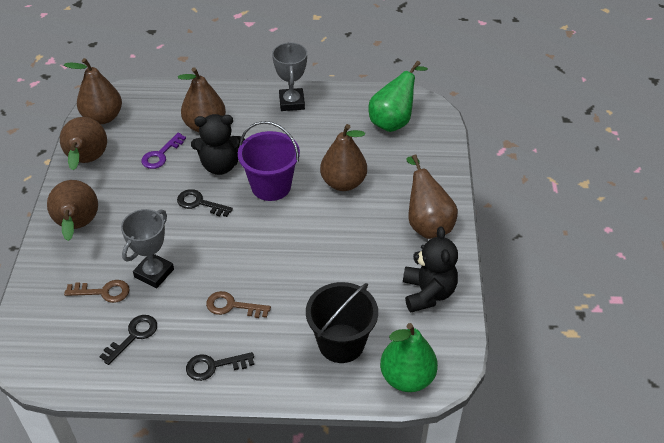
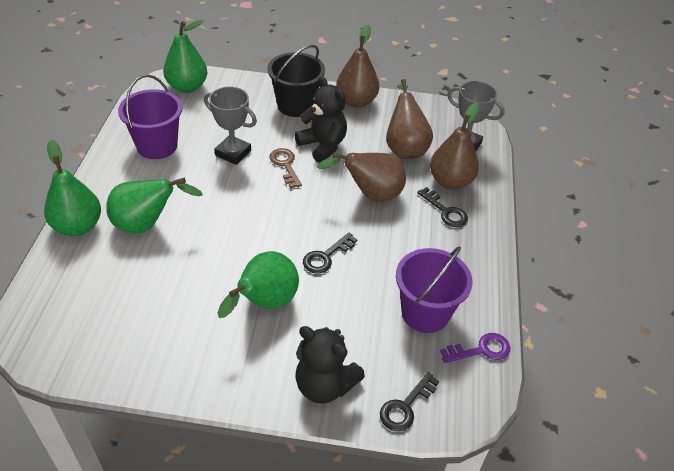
brown key: 2 -> 1
brown pear: 6 -> 4
green pear: 2 -> 4
purple bucket: 1 -> 2

